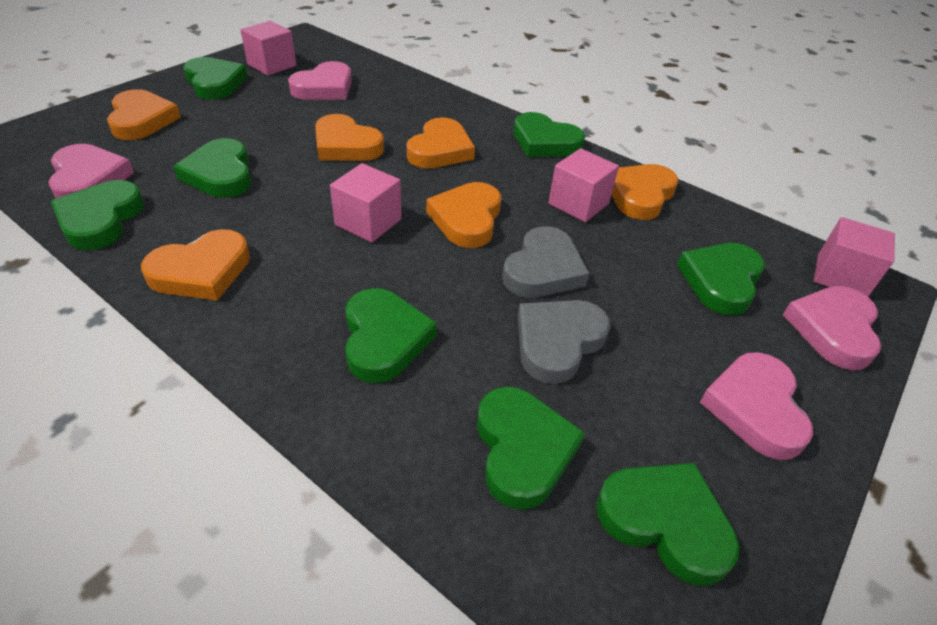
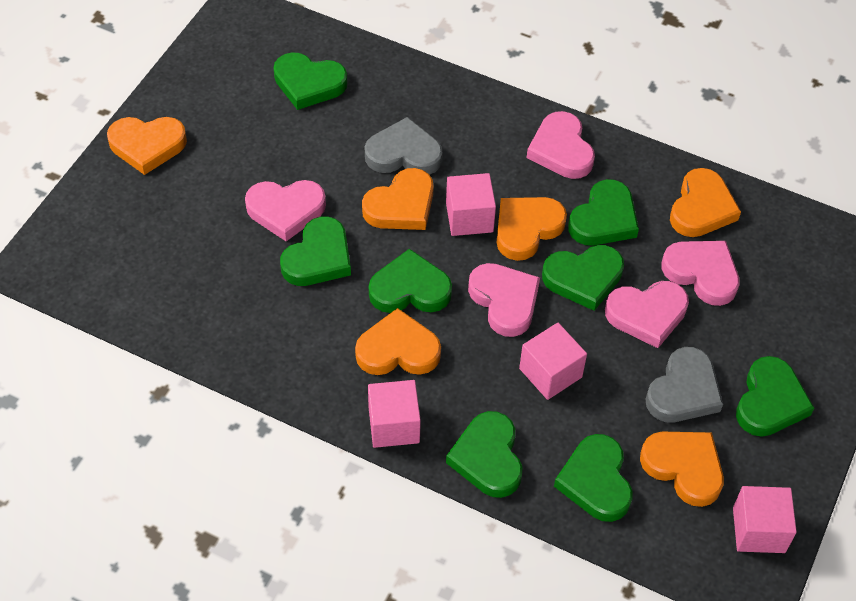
pink heart: 4 -> 5

